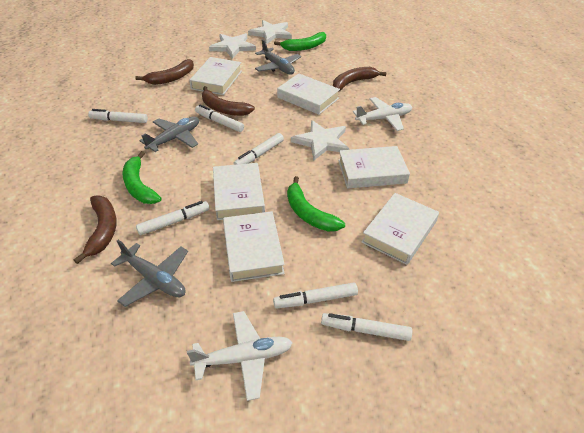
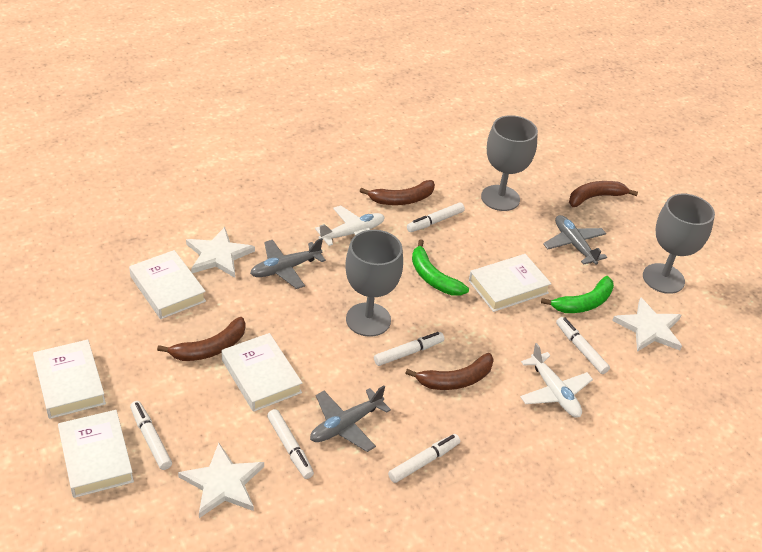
green banana: 3 -> 2
grey goblet: 0 -> 3
white book: 6 -> 5

